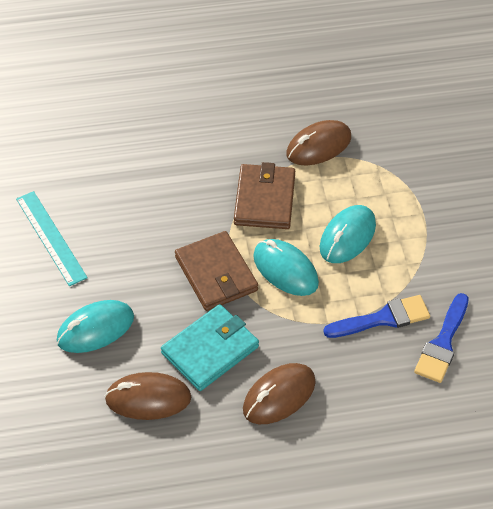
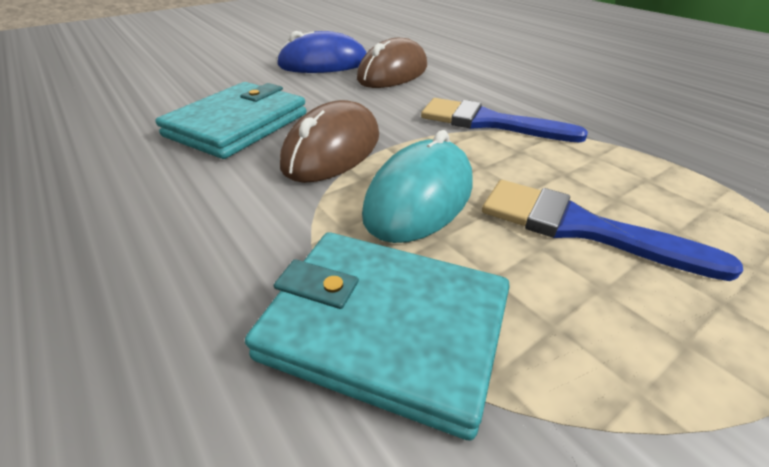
blue mouse: 0 -> 1
brown mouse: 3 -> 2
brown wallet: 2 -> 0
turquoise mouse: 3 -> 1
turquoise ruler: 1 -> 0
turquoise wallet: 1 -> 2

